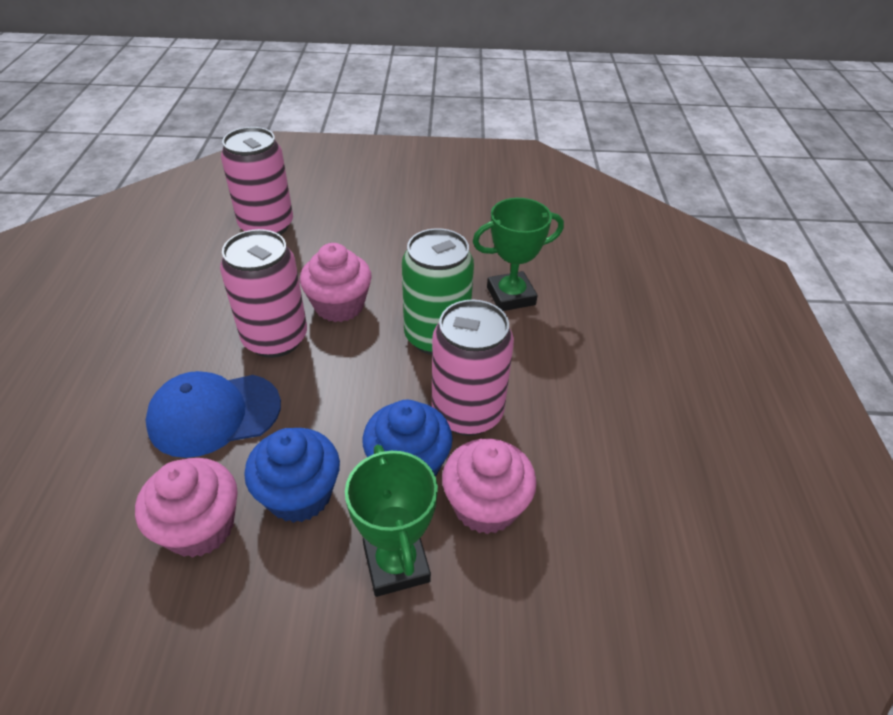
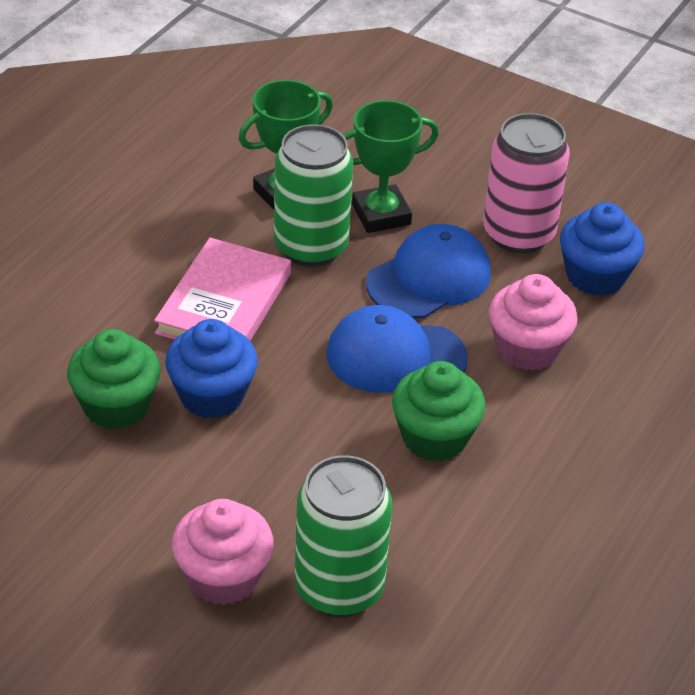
blue cap: 1 -> 2
green can: 1 -> 2
green cupcake: 0 -> 2
pink book: 0 -> 1
pink can: 3 -> 1
pink cupcake: 3 -> 2

